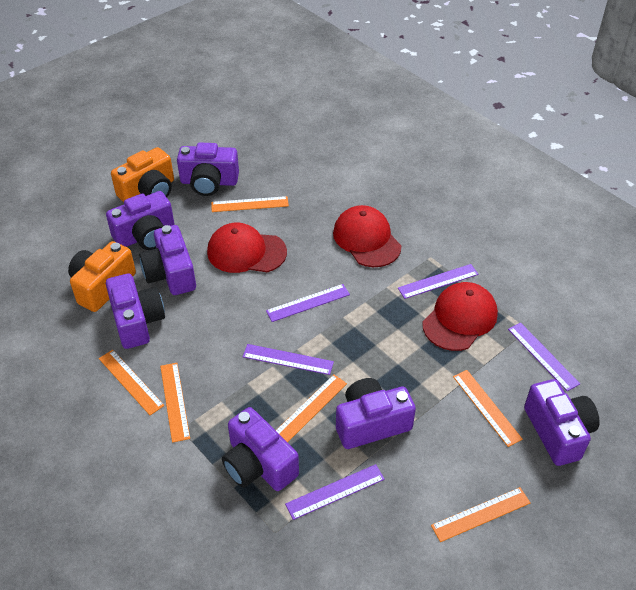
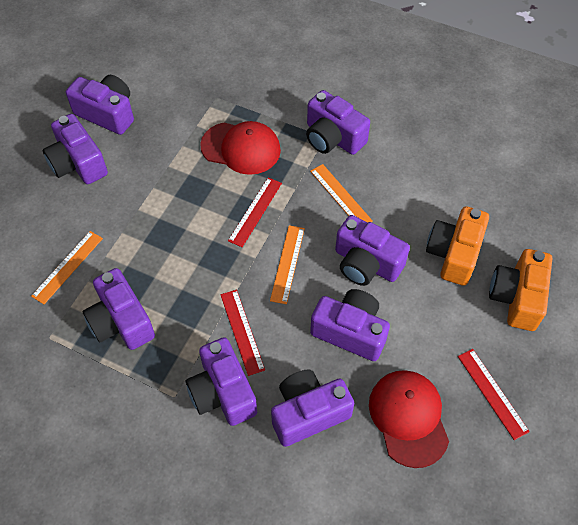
orange ruler: 6 -> 3
purple camera: 7 -> 8
purple ruler: 5 -> 0
red cap: 3 -> 2
red ruler: 0 -> 3

